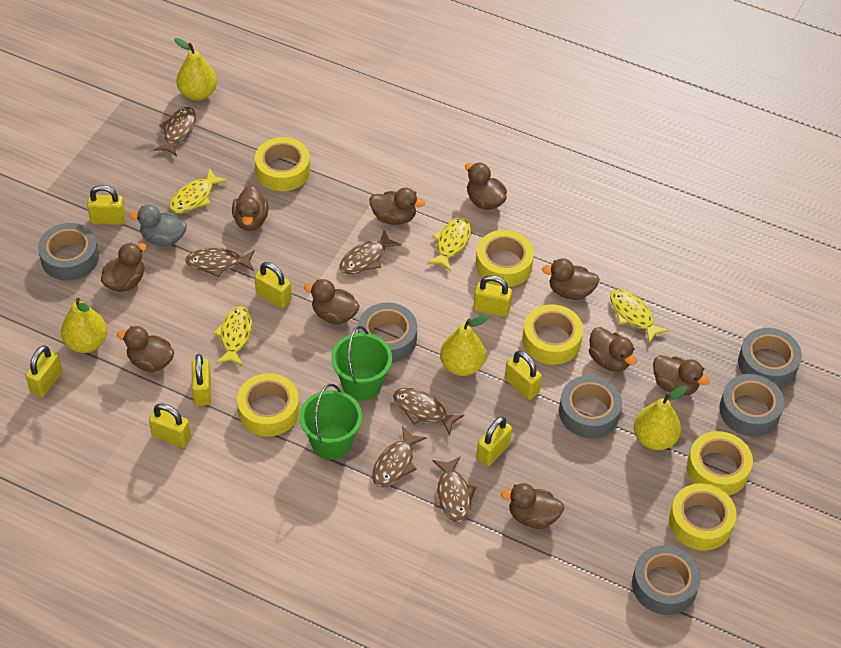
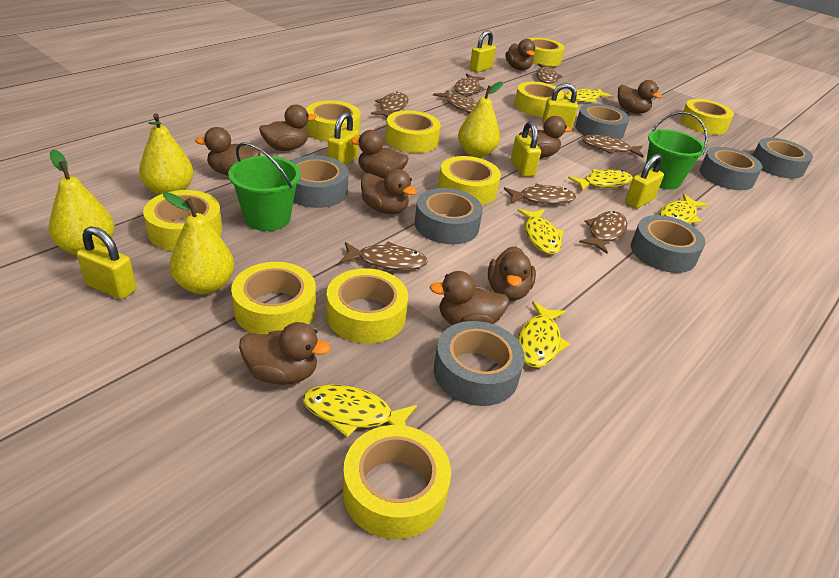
brown fish: 6 -> 8
grey duck: 1 -> 0
grey tape: 6 -> 7
yellow fish: 4 -> 6
yellow padlock: 8 -> 6
yellow tape: 6 -> 10

